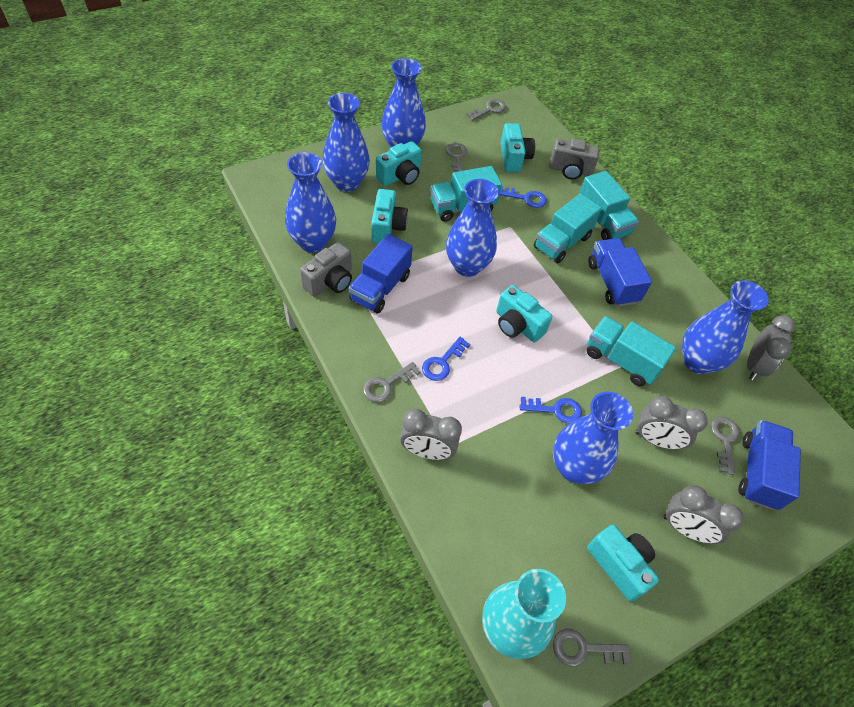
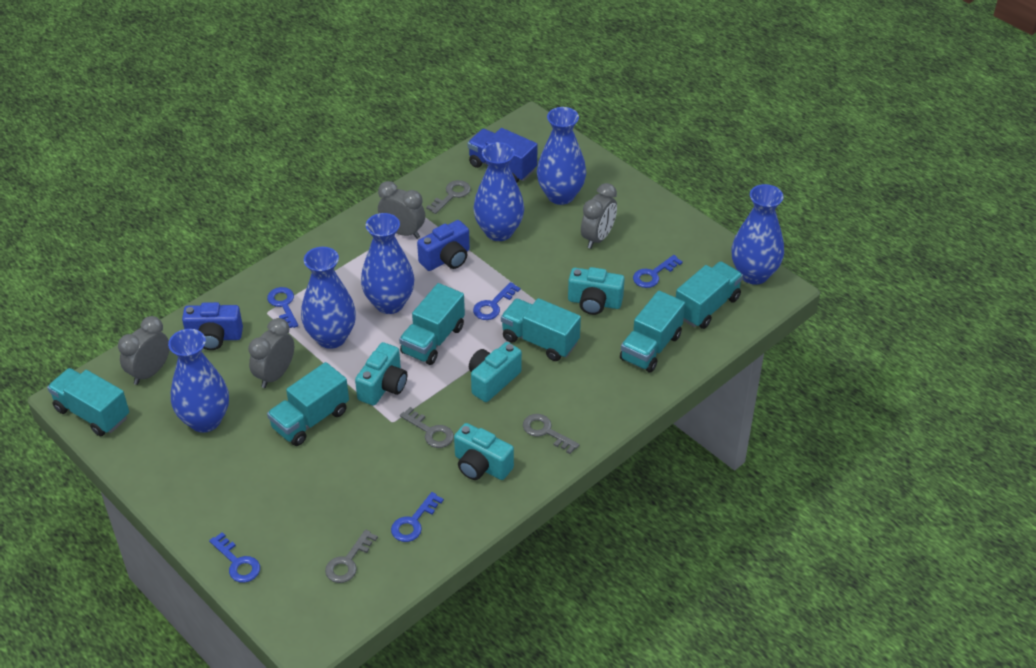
blue camera: 0 -> 2
blue key: 3 -> 5
blue truck: 3 -> 1
grey camera: 2 -> 0
grey key: 5 -> 4
turquoise camera: 5 -> 4
turquoise truck: 4 -> 6
turquoise vase: 1 -> 0

